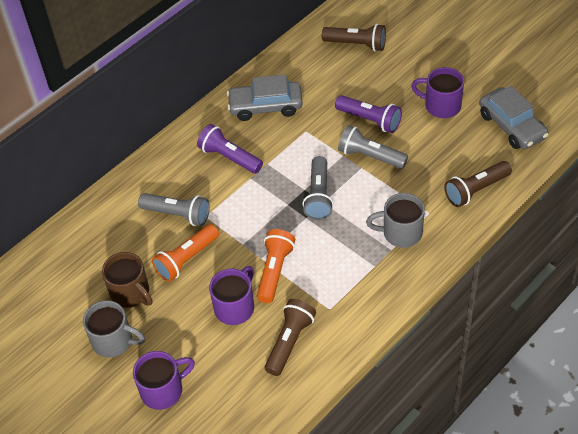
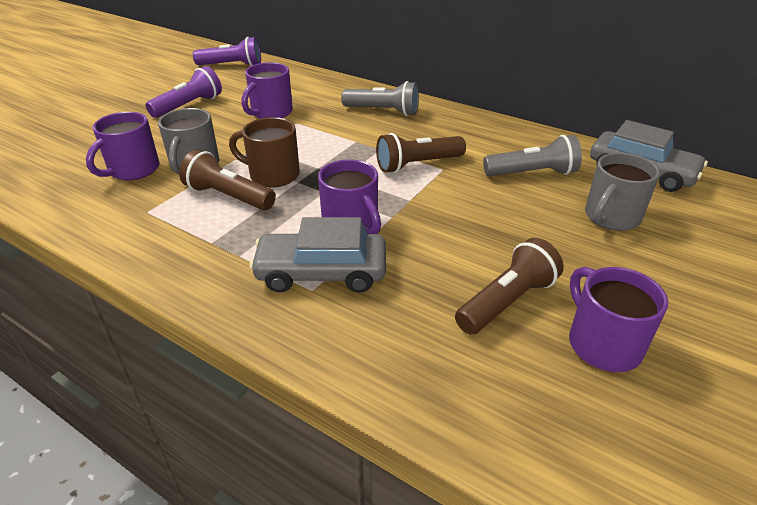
grey flashlight: 3 -> 2
orange flashlight: 2 -> 0
purple mug: 3 -> 4

